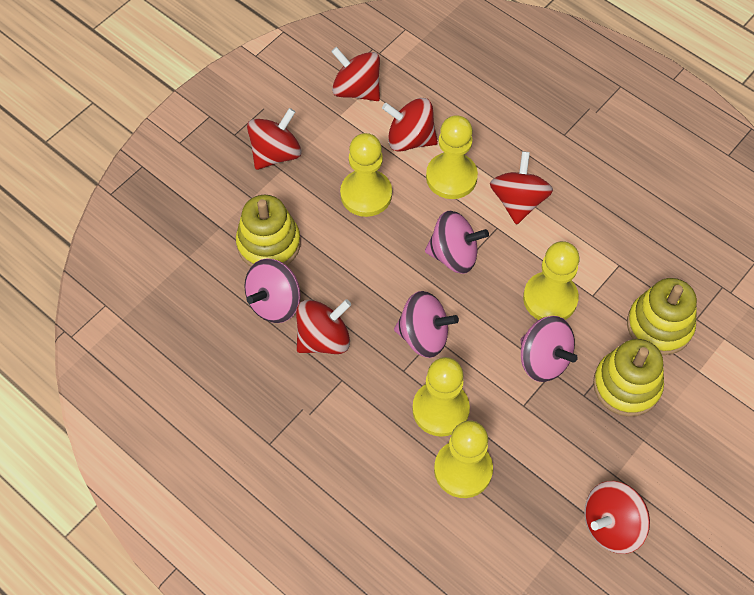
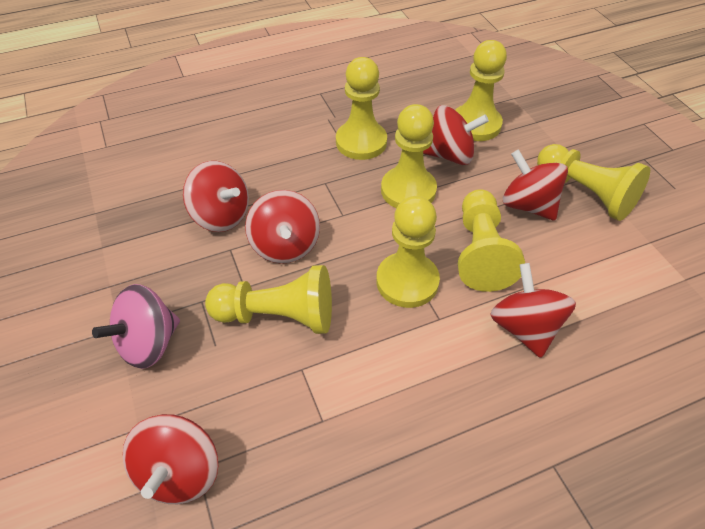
pink spinning top: 4 -> 1
yellow pawn: 5 -> 7
yellow stacking toy: 3 -> 0

